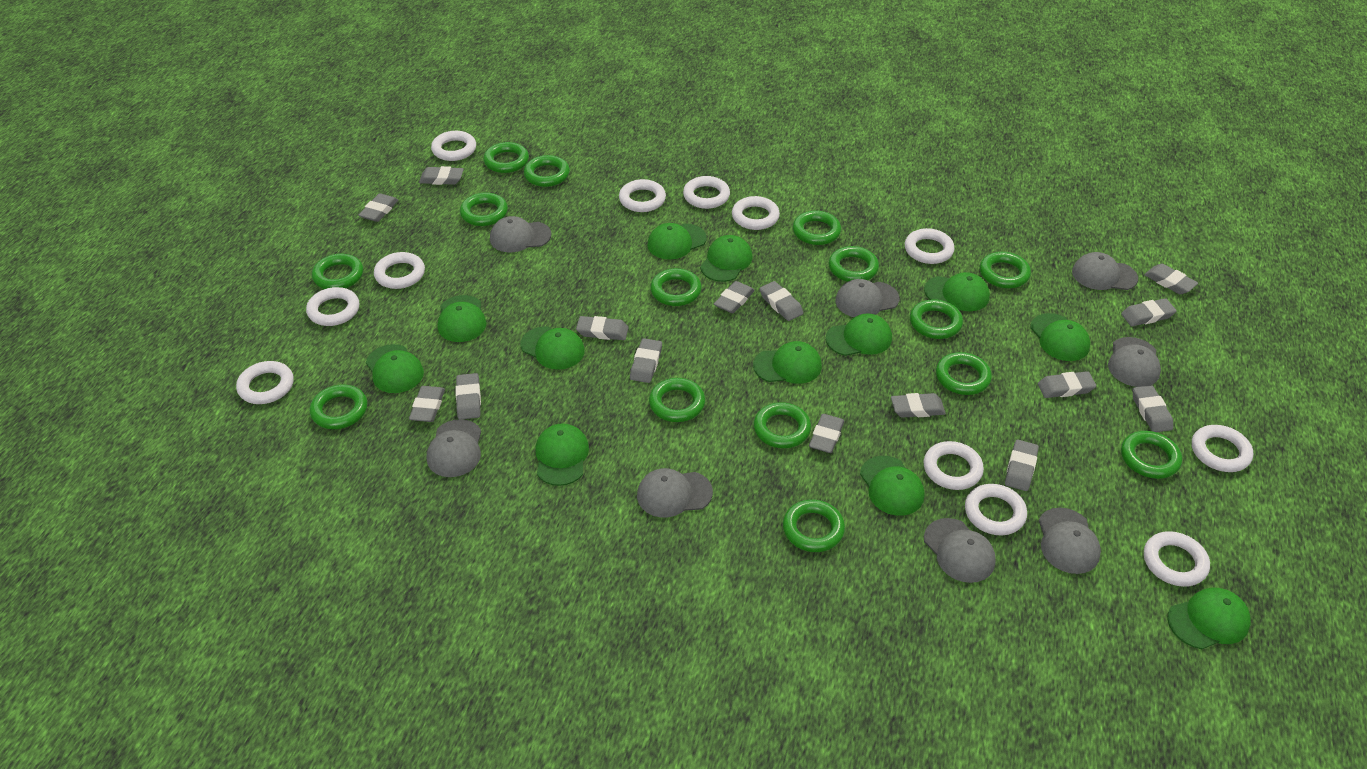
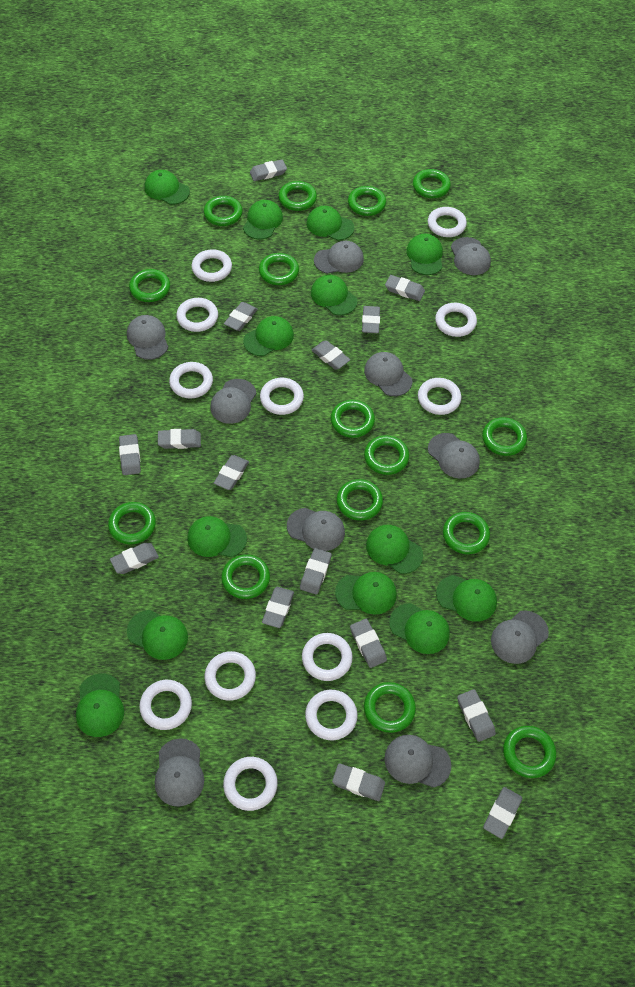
green cap: 12 -> 13
grey cap: 8 -> 10

